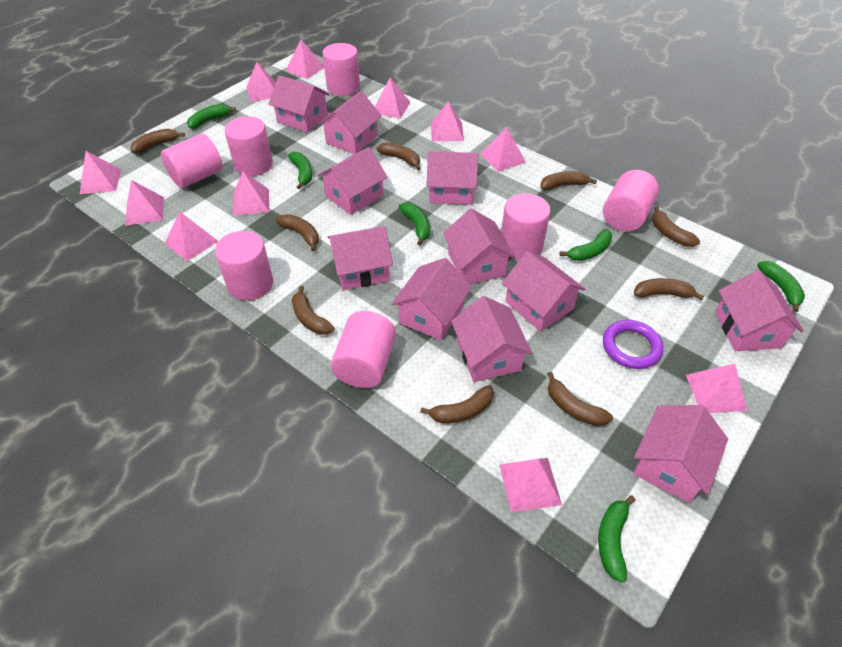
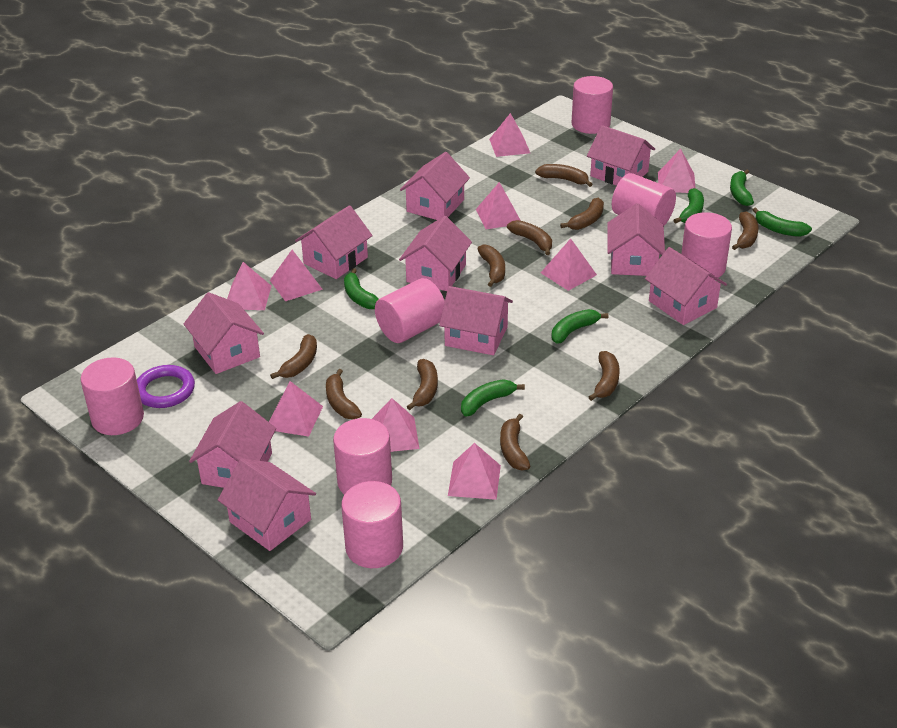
brown banana: 9 -> 10
pink house: 11 -> 10
pink pyramid: 11 -> 9

